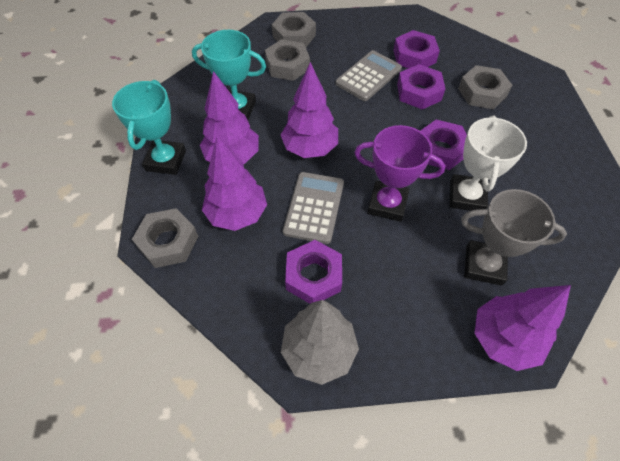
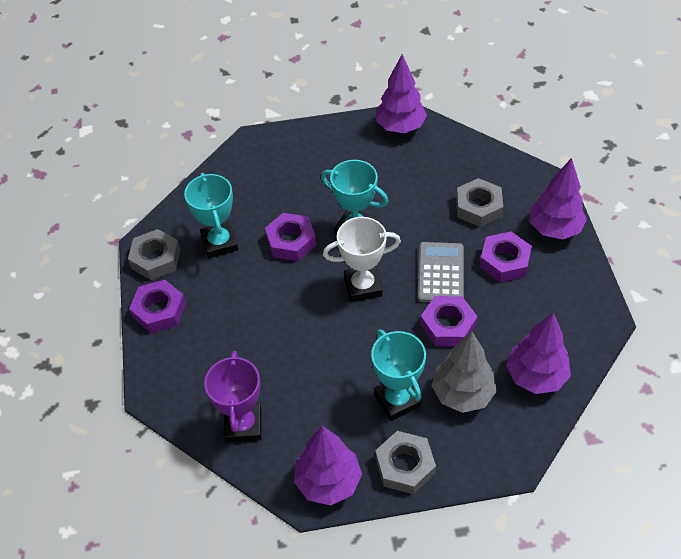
grey calculator: 2 -> 1
grey nut: 4 -> 3
grey trophy: 1 -> 0
turquoise trophy: 2 -> 3

